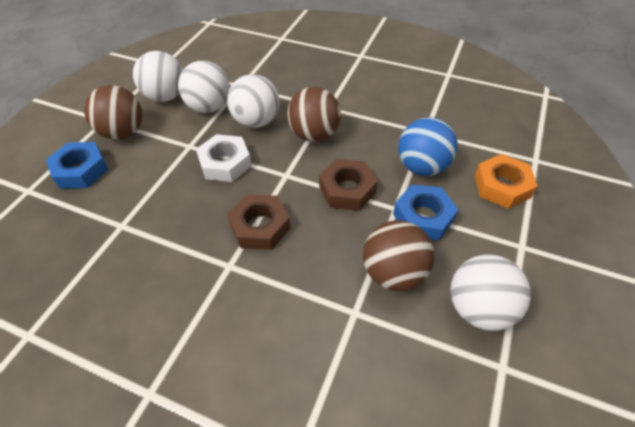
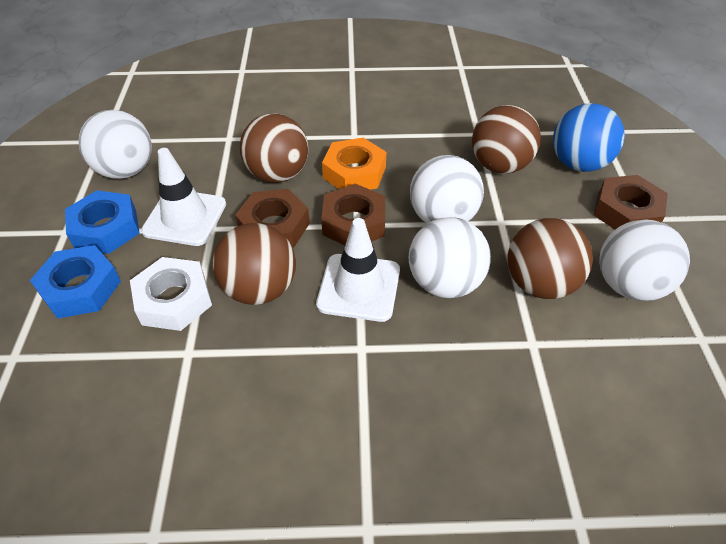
brown ball: 3 -> 4
brown nut: 2 -> 3
white traffic cone: 0 -> 2

